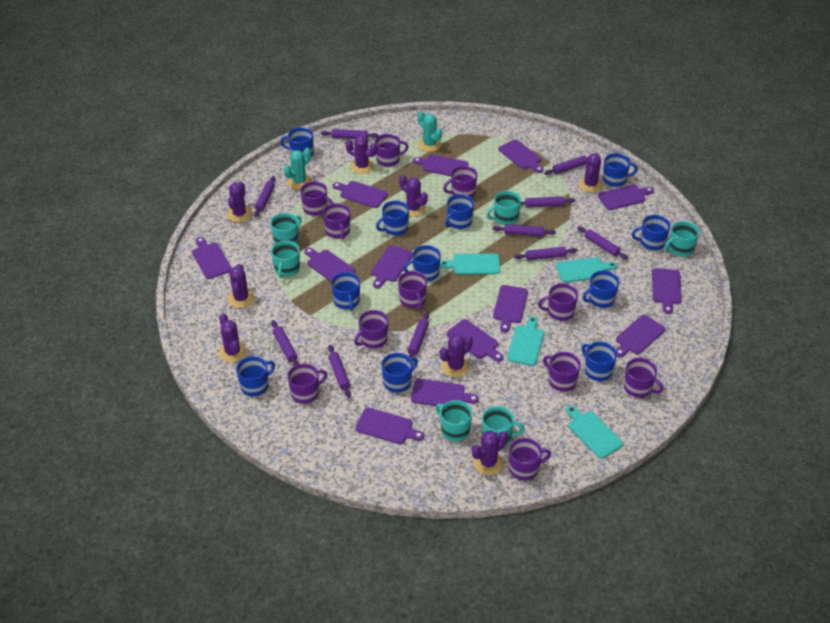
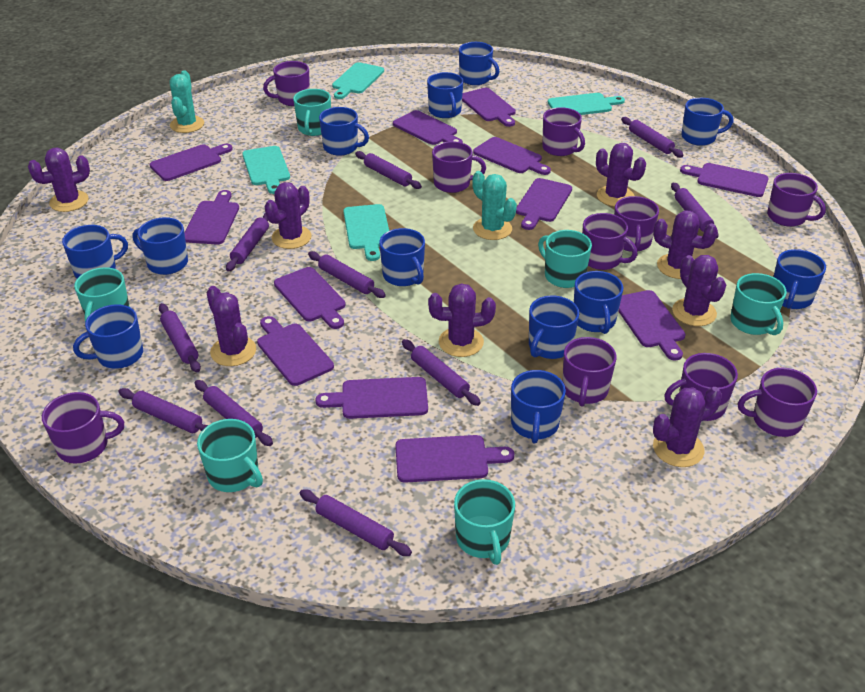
blue mug: 11 -> 12
purple cutting board: 13 -> 12
purple mug: 11 -> 10

